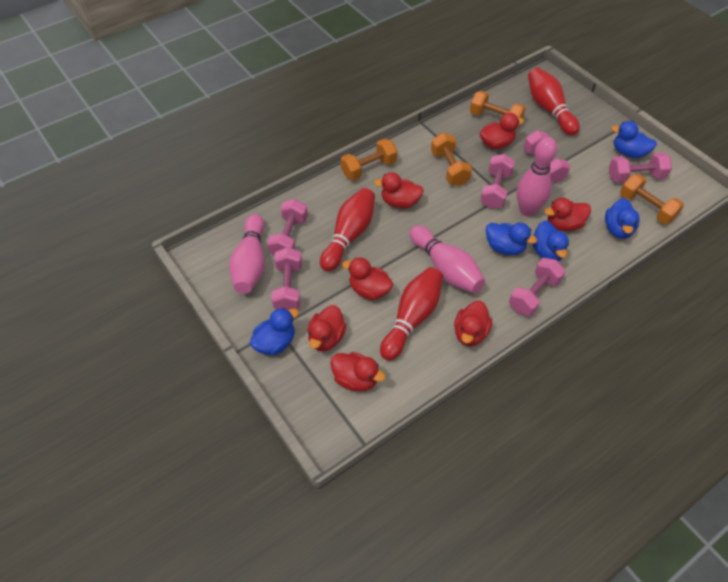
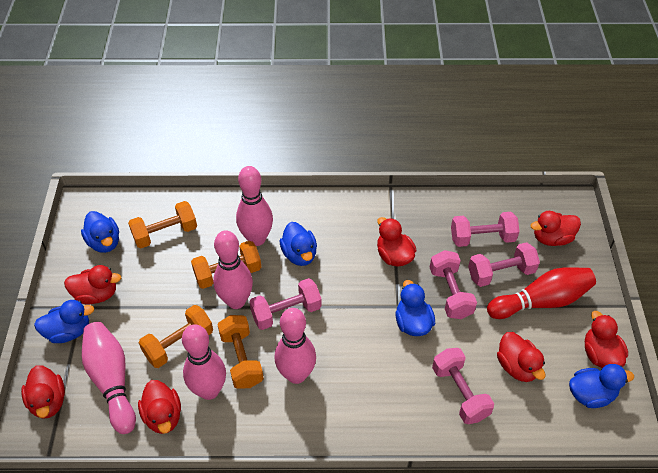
pink bowling pin: 3 -> 5
pink dumbbell: 6 -> 5
red bowling pin: 3 -> 1

